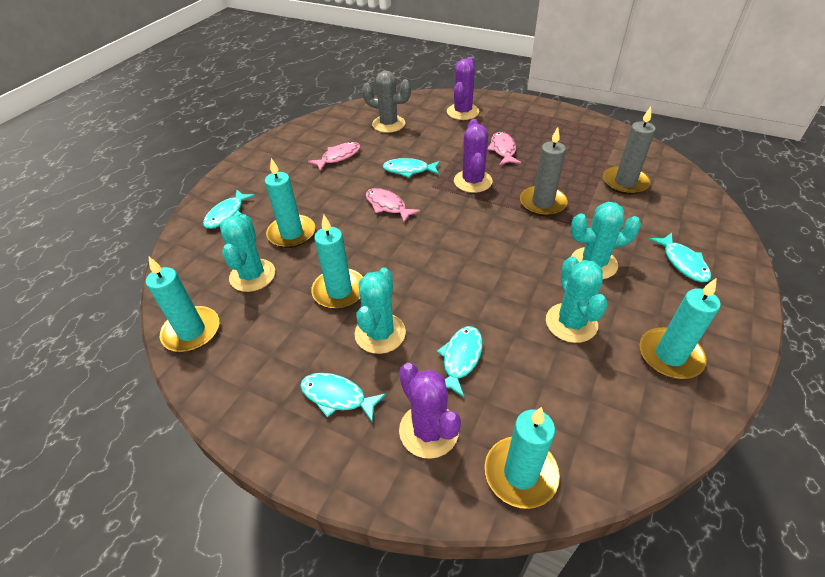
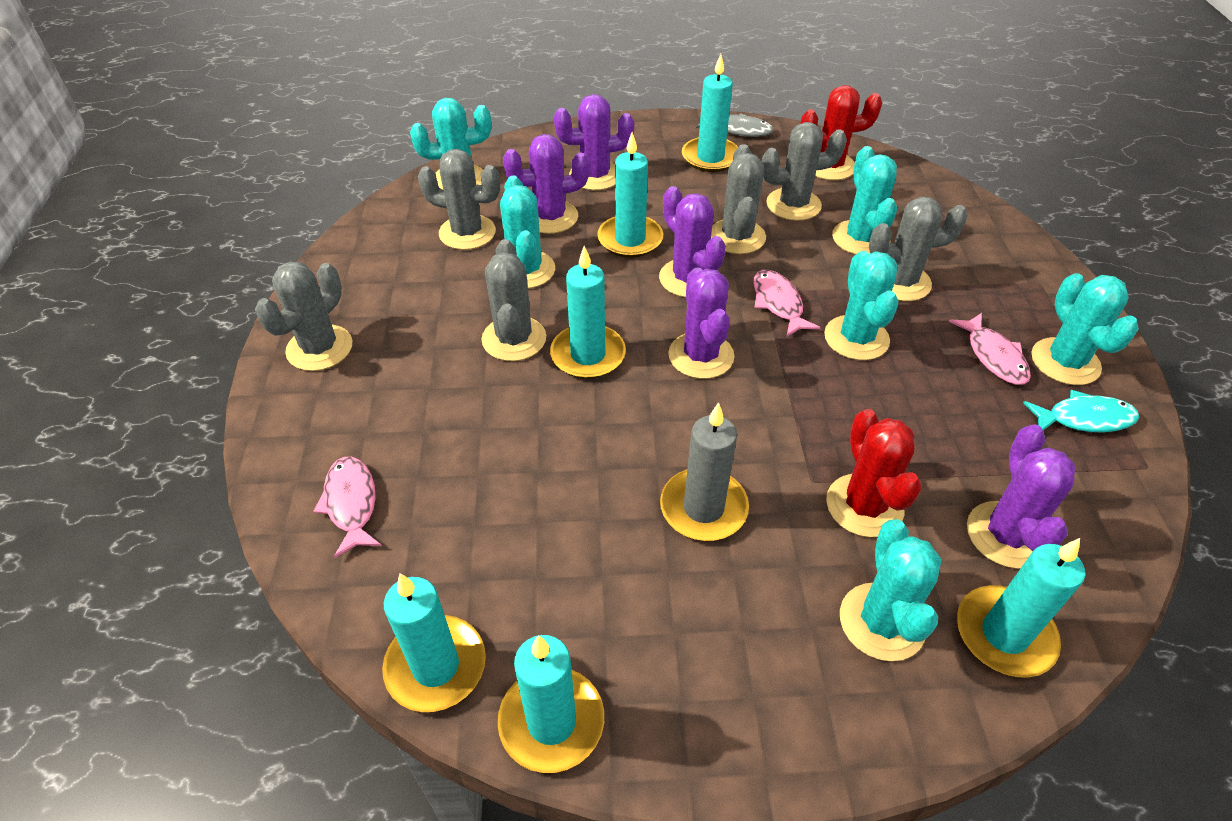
grey cactus: 1 -> 6
grey candle: 2 -> 1
grey fish: 0 -> 1
purple cactus: 3 -> 5
red cactus: 0 -> 2
turquoise cactus: 4 -> 6
turquoise candle: 5 -> 6
turquoise fish: 5 -> 1

